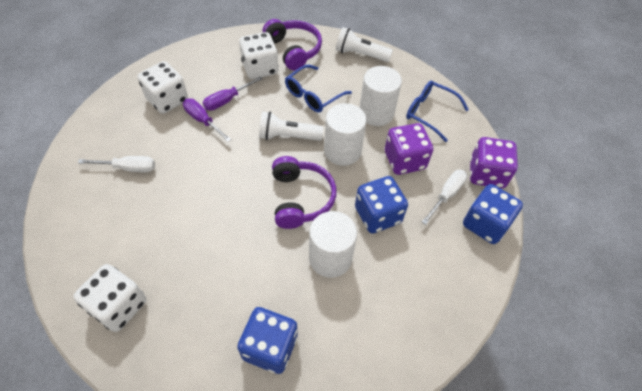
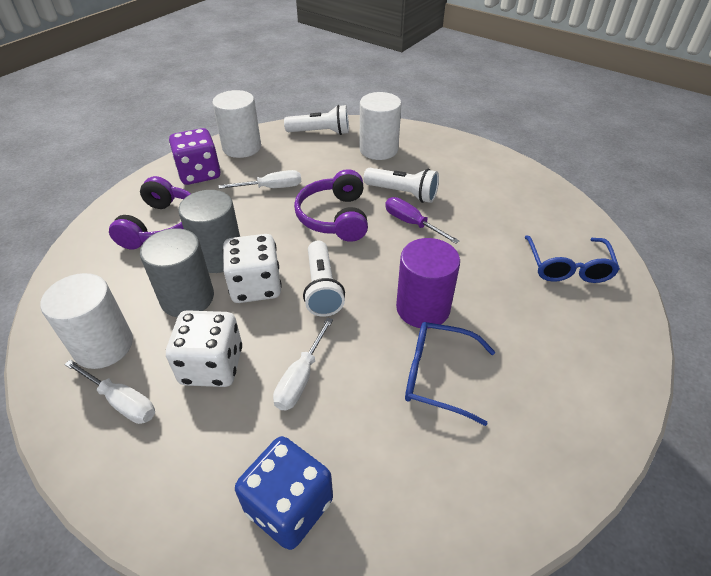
blue dice: 3 -> 1
grey cylinder: 0 -> 2
purple cylinder: 0 -> 1
purple dice: 2 -> 1
purple screwdriver: 2 -> 1
white dice: 3 -> 2
white flashlight: 2 -> 3
white screwdriver: 2 -> 3

